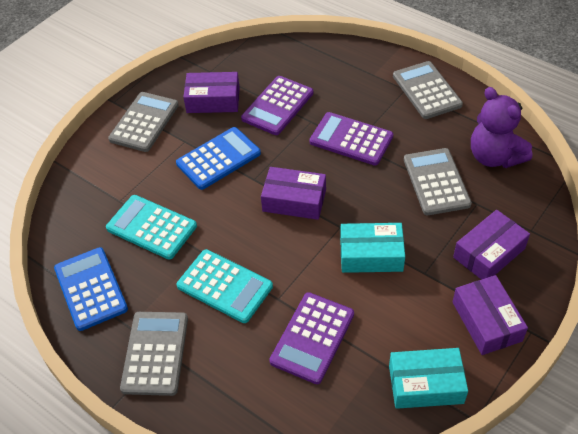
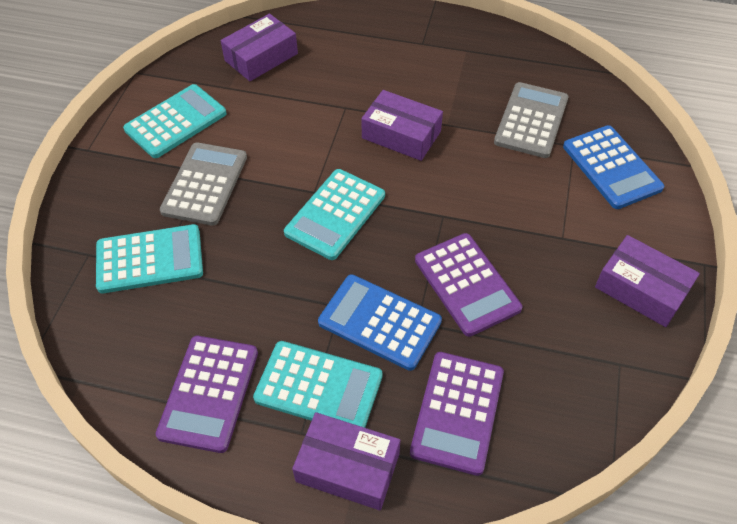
grey calculator: 4 -> 2
purple teddy bear: 1 -> 0
turquoise box: 2 -> 0
turquoise calculator: 2 -> 4

